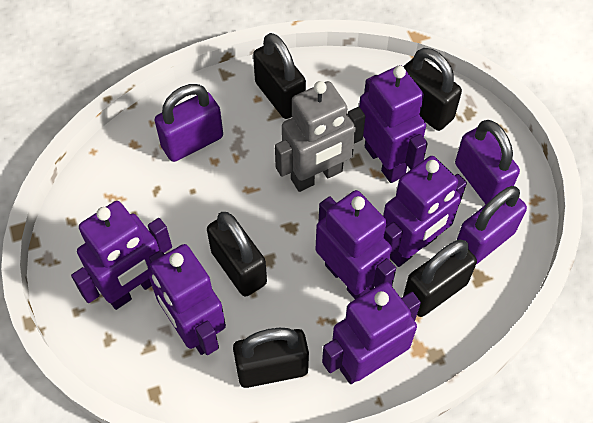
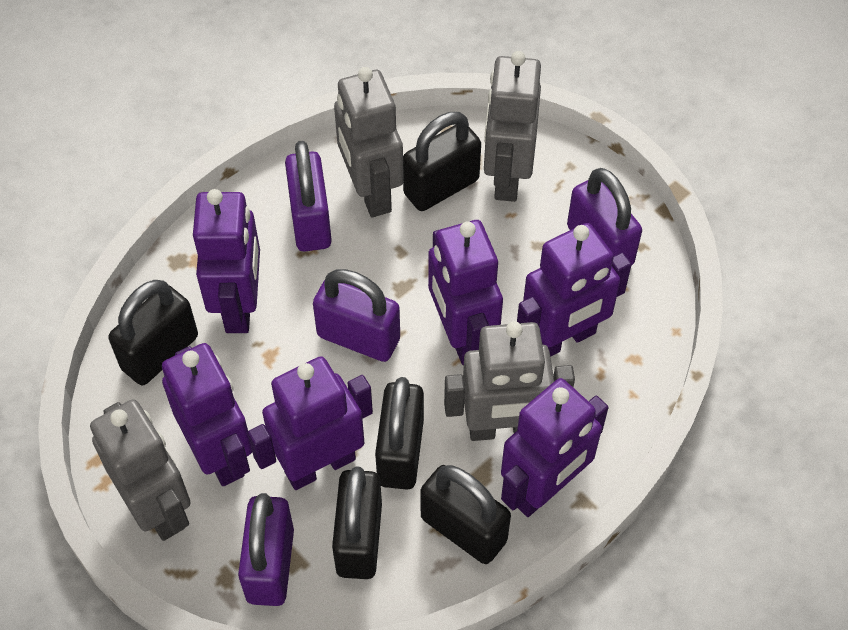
grey robot: 1 -> 4
purple padlock: 3 -> 4

